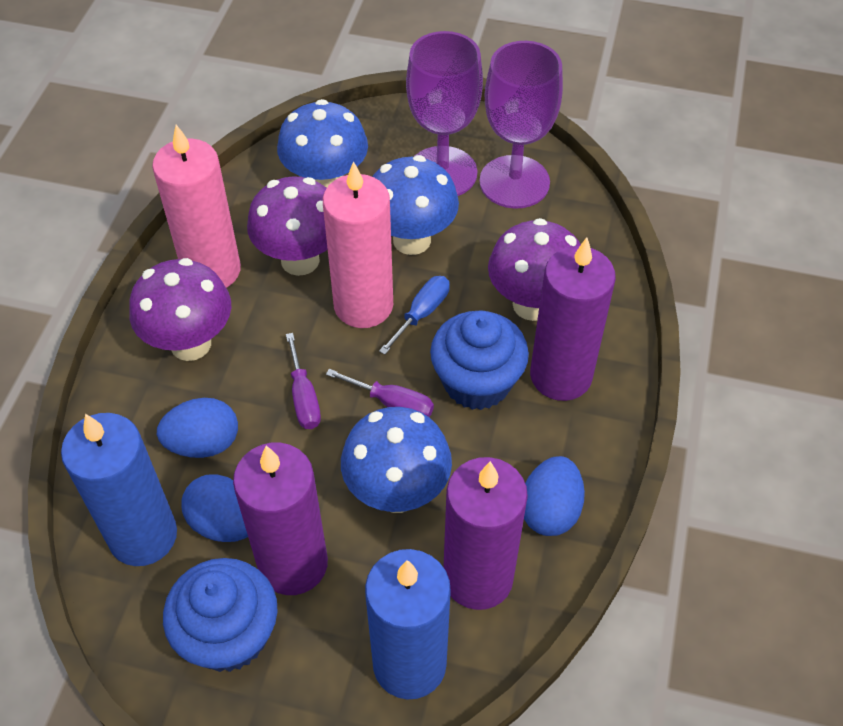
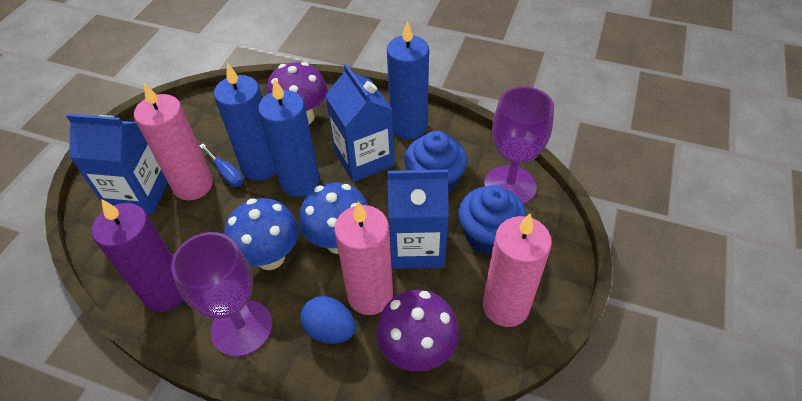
blue candle: 2 -> 3
blue carton: 0 -> 3
blue egg: 3 -> 1
blue mushroom: 3 -> 2
pink candle: 2 -> 3
purple candle: 3 -> 1
purple mushroom: 3 -> 2
purple screwdriver: 2 -> 0

